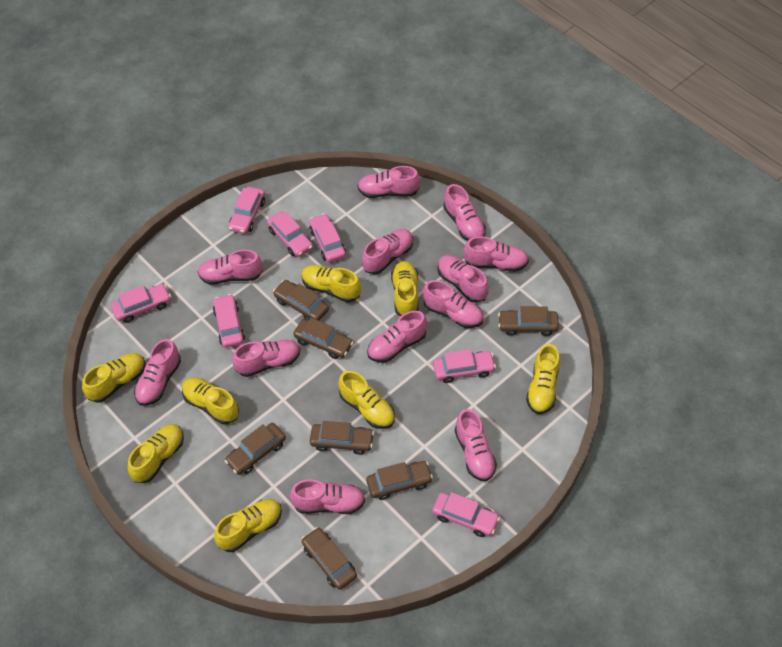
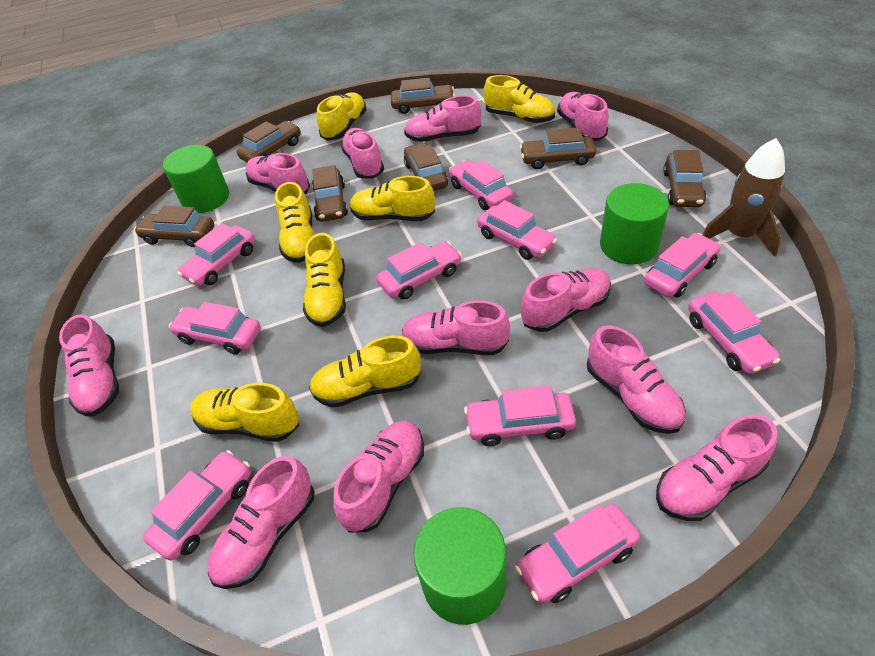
brown rocket: 0 -> 1
green cylinder: 0 -> 3
pink car: 7 -> 10
pink shoe: 12 -> 11
yellow shoe: 8 -> 7

